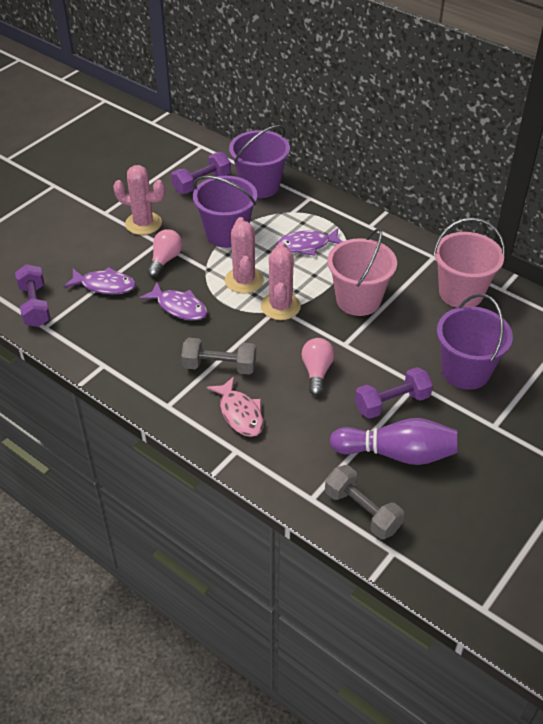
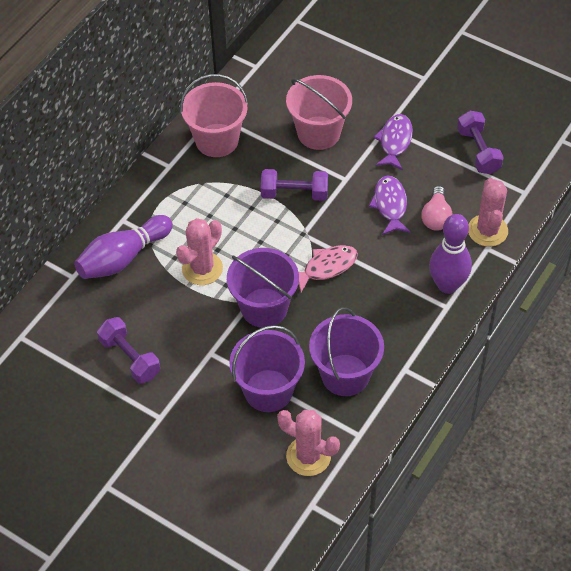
grey dumbbell: 2 -> 0
pink light bulb: 2 -> 1
purple bowling pin: 1 -> 2
purple fish: 3 -> 2

